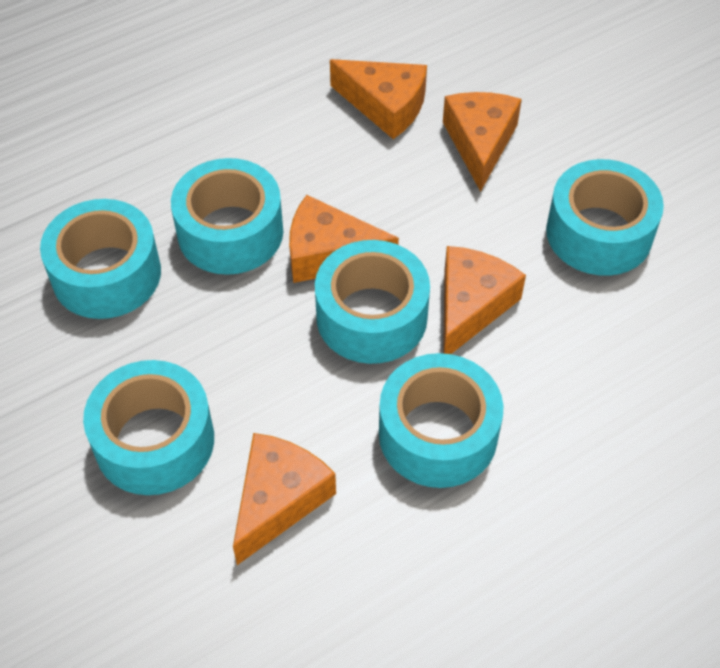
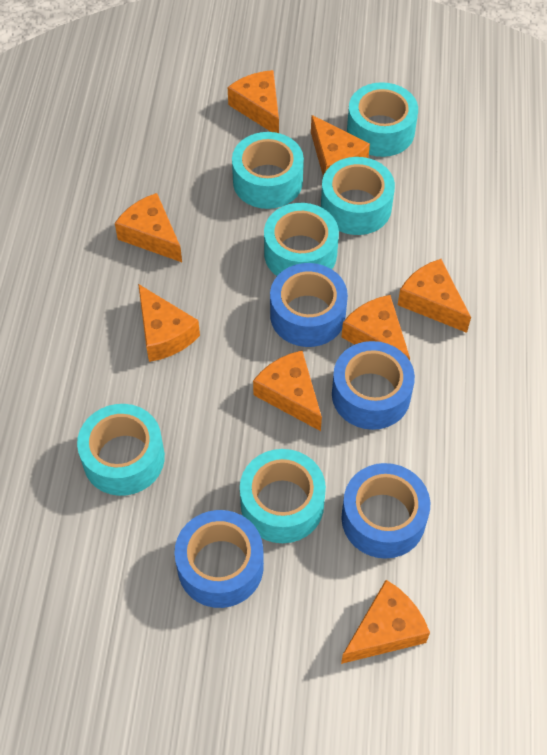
blue tape: 0 -> 4
orange cheese: 5 -> 8

